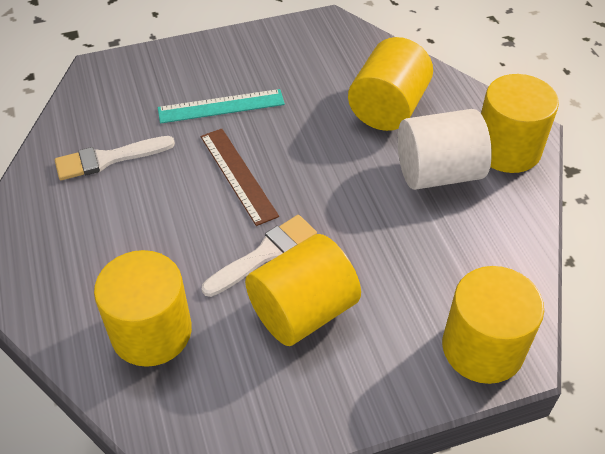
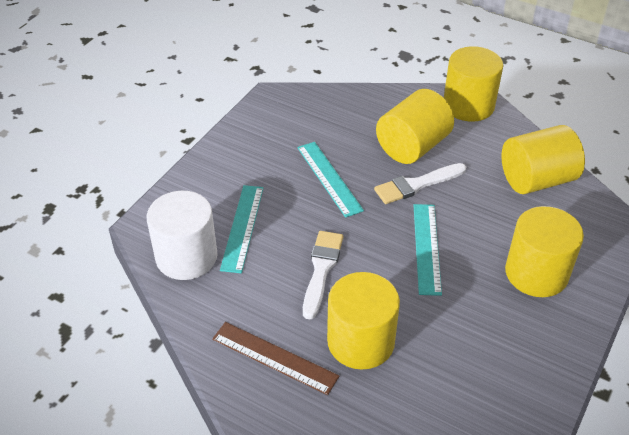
turquoise ruler: 1 -> 3

